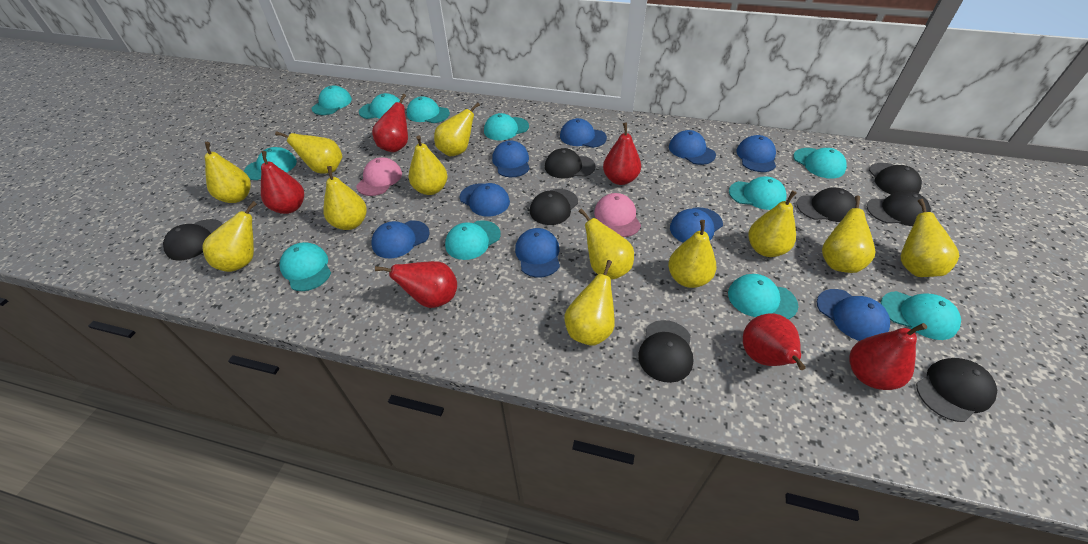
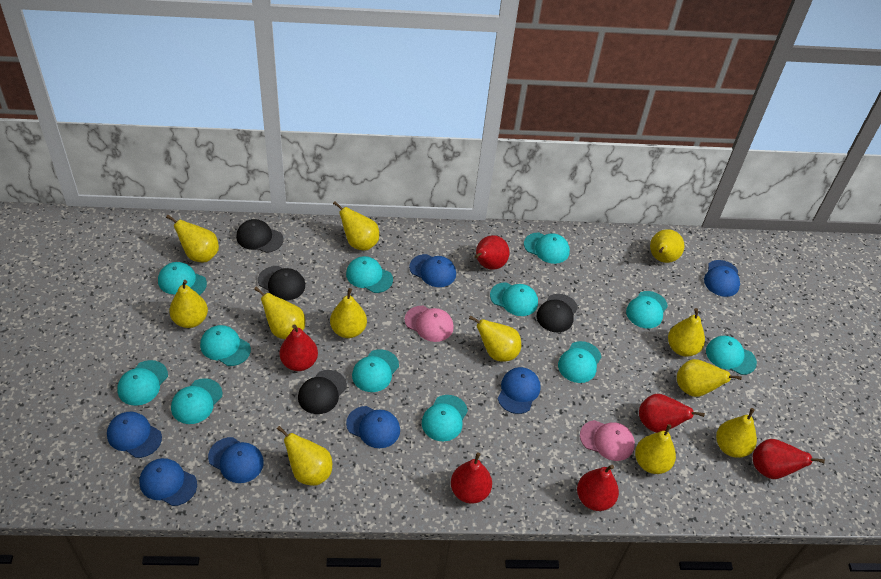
black cap: 8 -> 4
blue cap: 9 -> 7
turquoise cap: 11 -> 12

